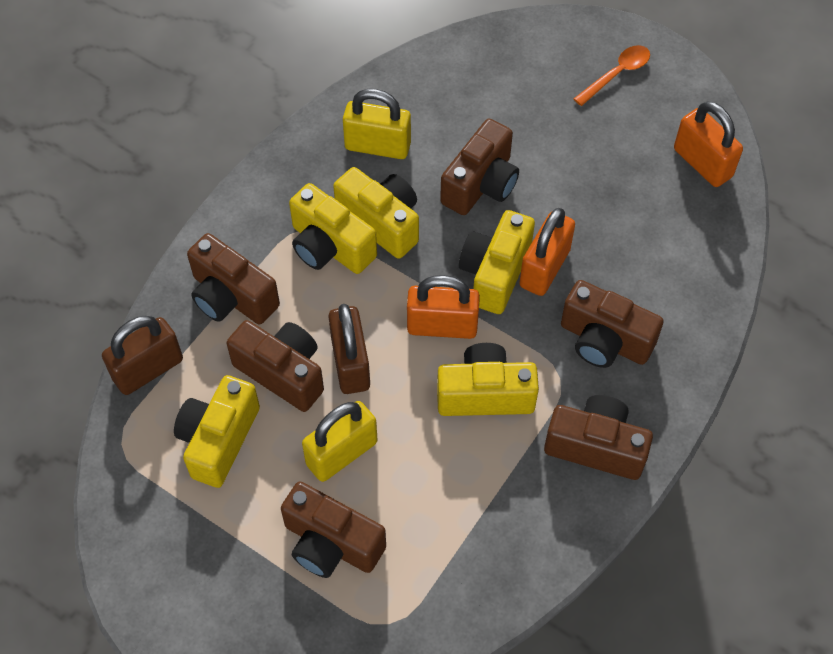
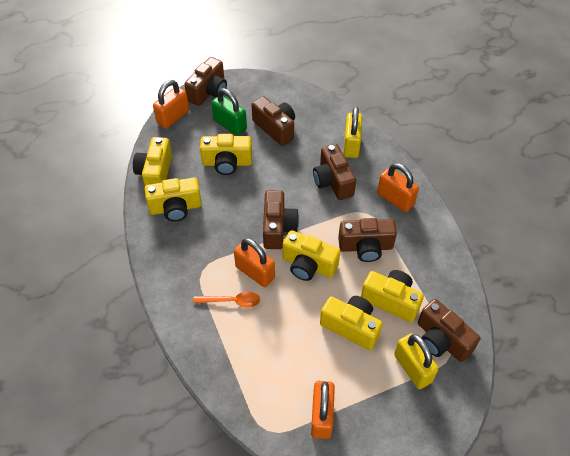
brown padlock: 2 -> 0
green padlock: 0 -> 1
orange padlock: 3 -> 4
yellow camera: 5 -> 6

